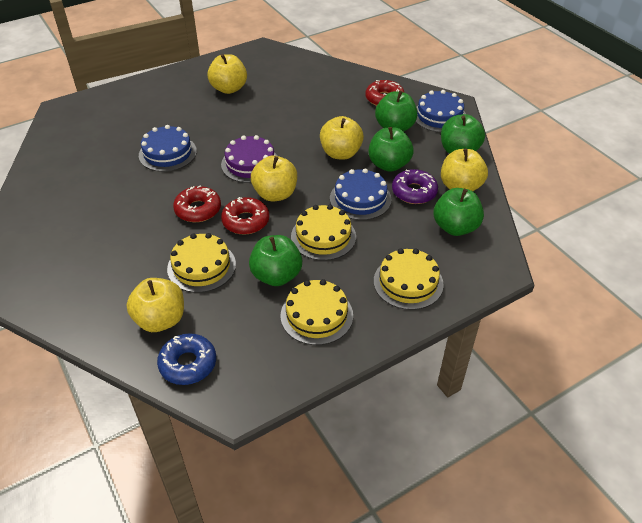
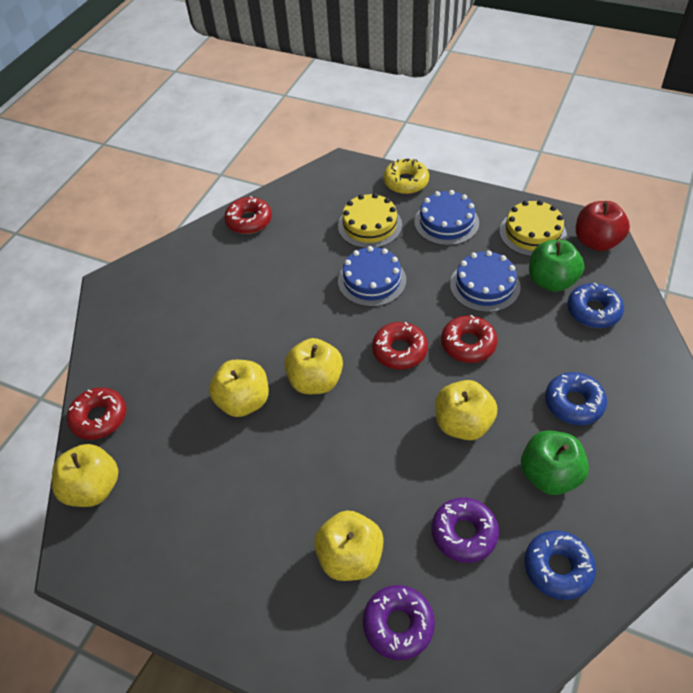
blue donut: 1 -> 3
green apple: 5 -> 2
purple cake: 1 -> 0
purple donut: 1 -> 2
red apple: 0 -> 1
red donut: 3 -> 4
yellow cake: 4 -> 2
yellow donut: 0 -> 1

